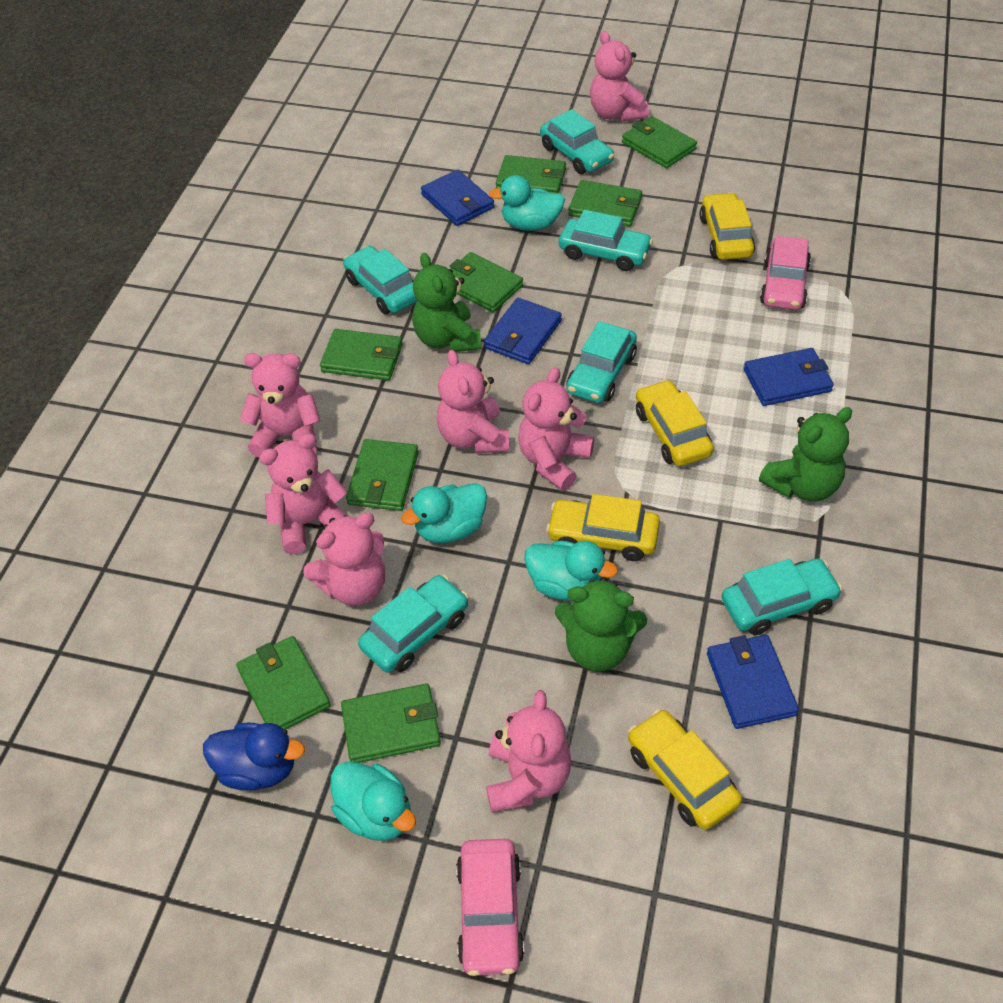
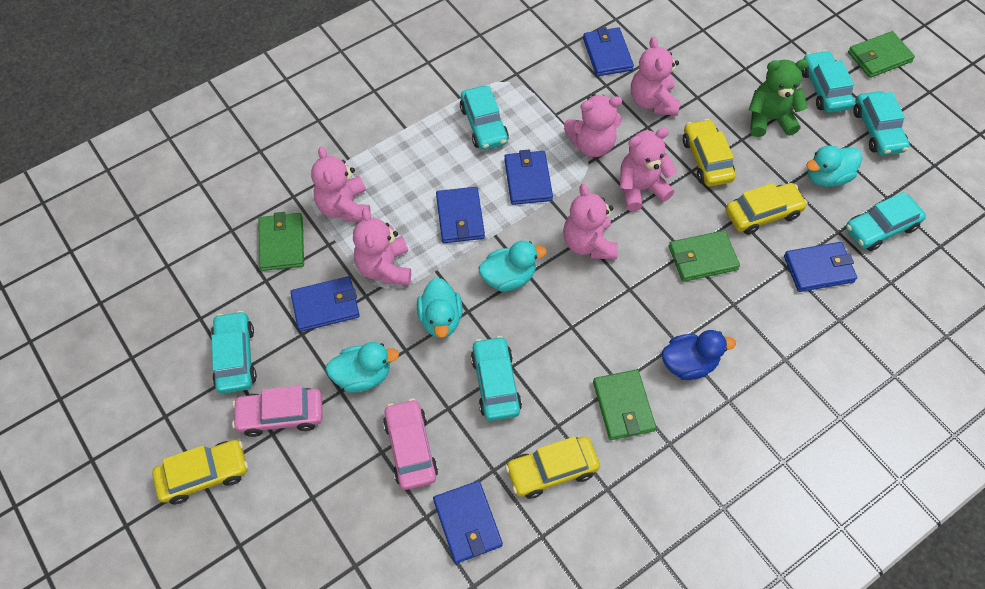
blue wallet: 4 -> 6
green teddy bear: 3 -> 1
green wallet: 8 -> 4
pink teddy bear: 7 -> 6

